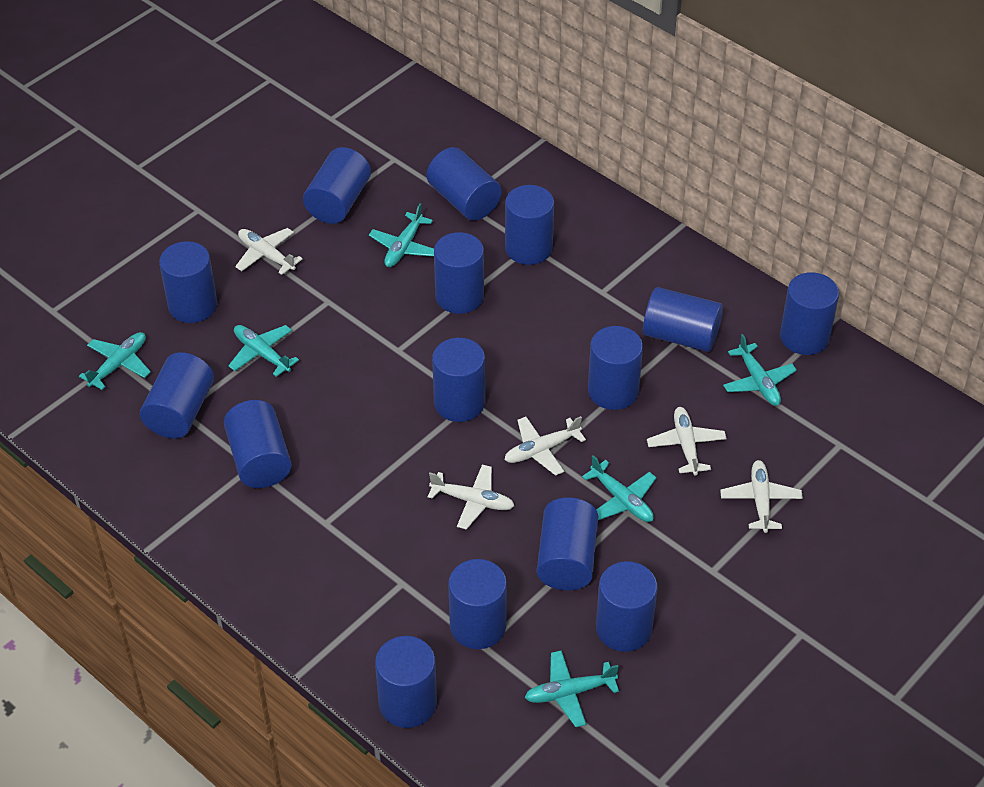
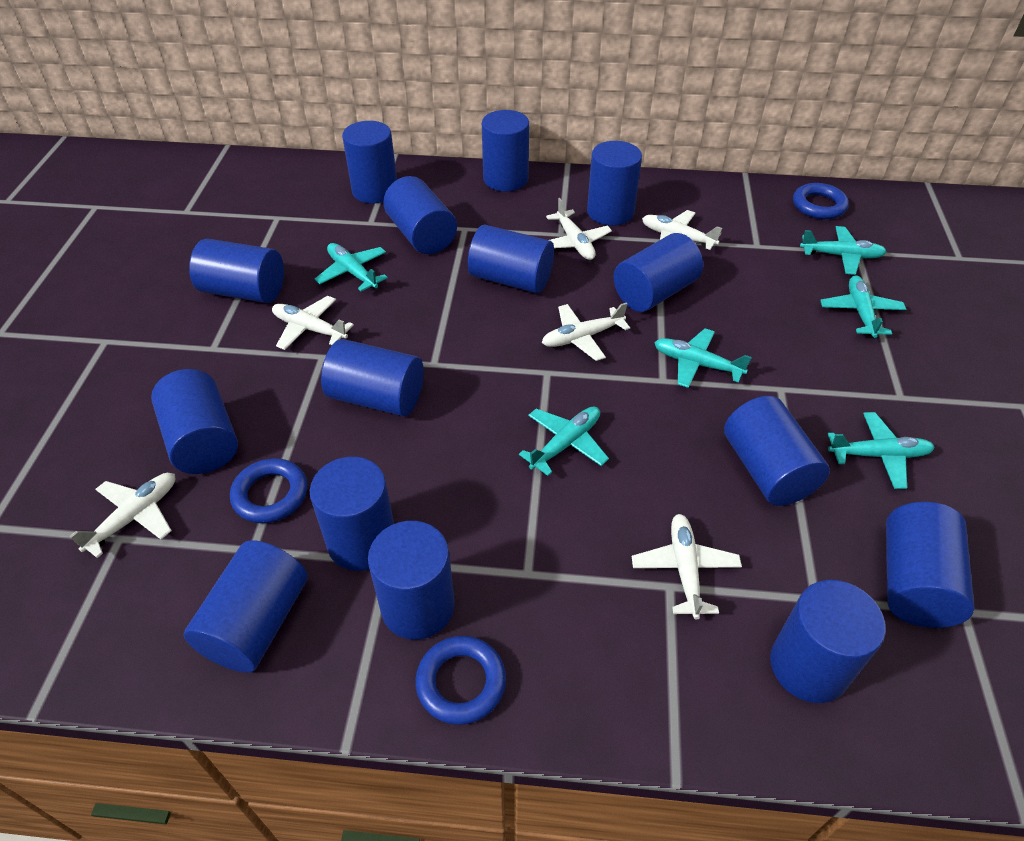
blue ring: 0 -> 3
white plane: 5 -> 6

